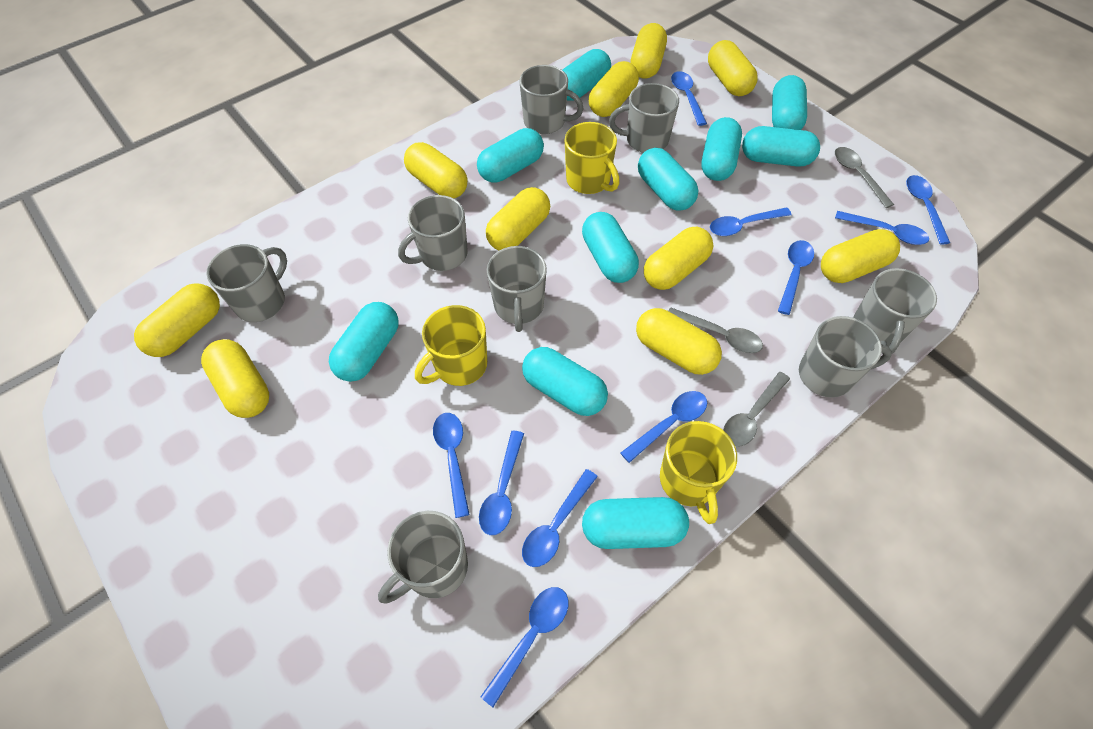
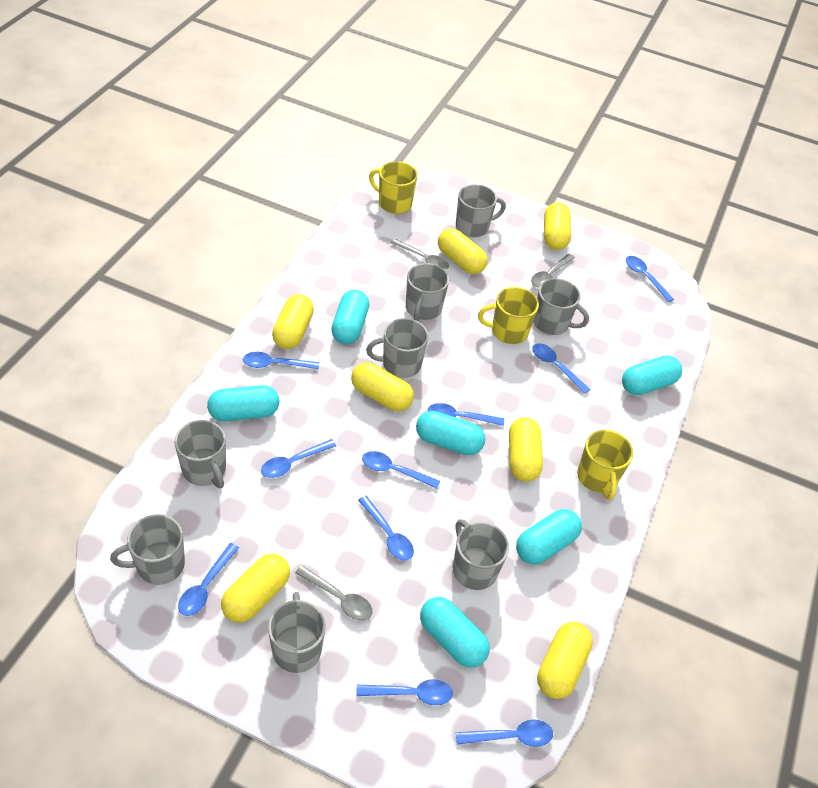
turquoise capsule: 10 -> 6
yellow capsule: 10 -> 7

